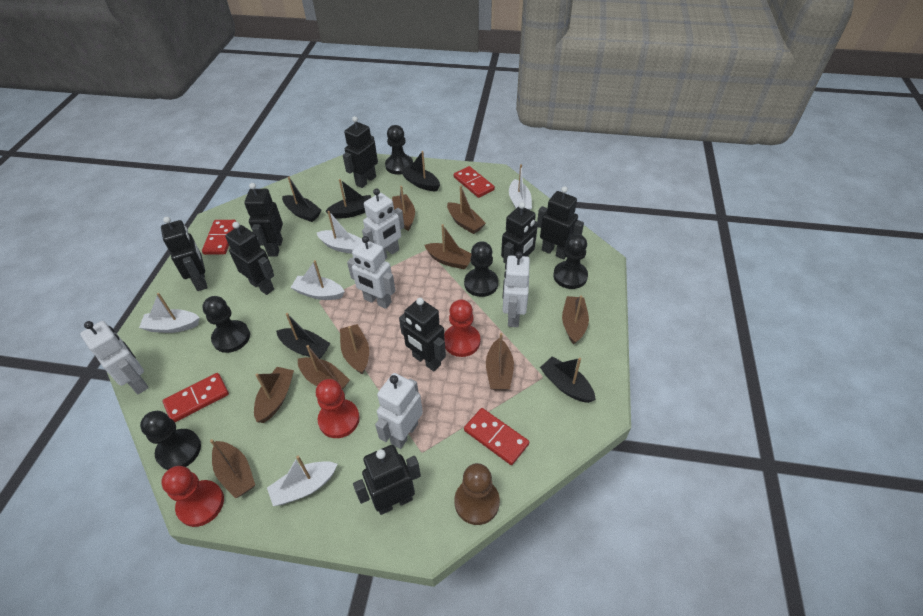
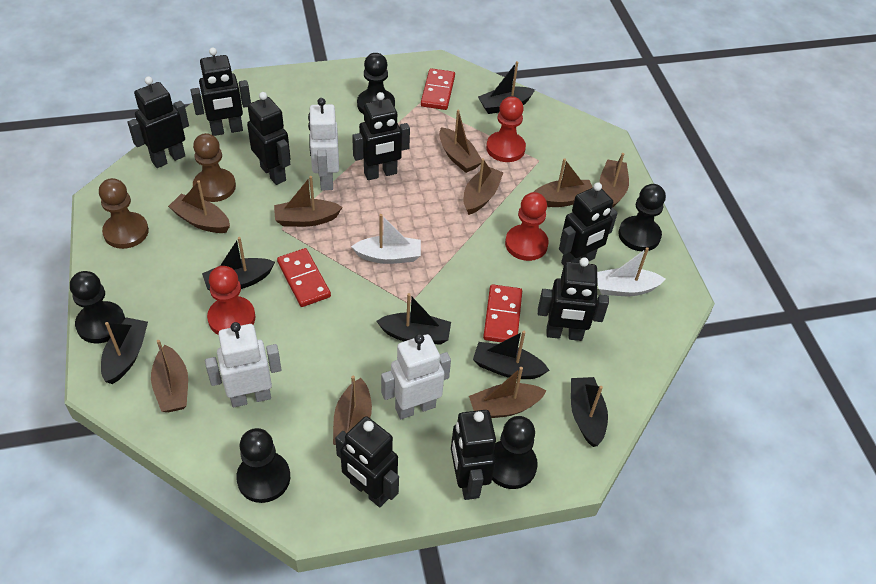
black boat: 5 -> 6
brown pawn: 1 -> 2
red domino: 4 -> 3
white boat: 5 -> 2
white robot: 5 -> 3

